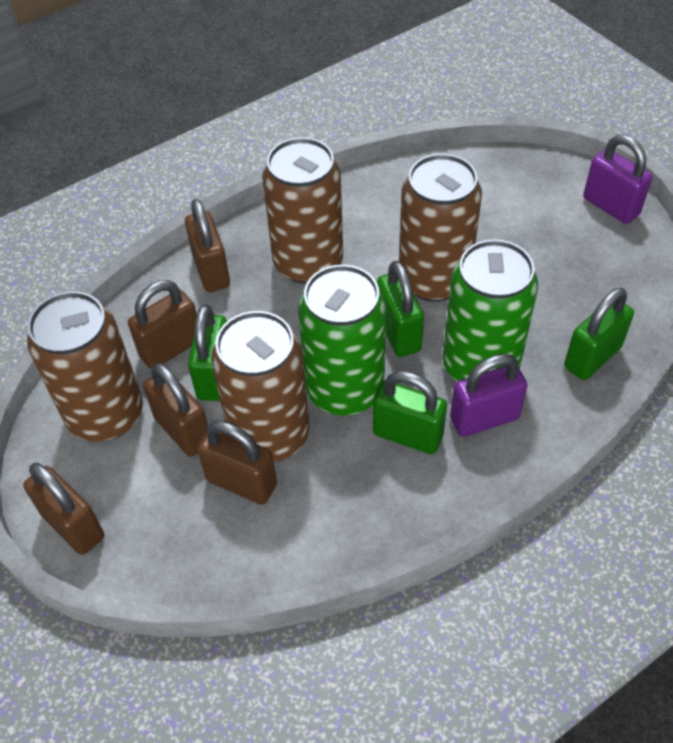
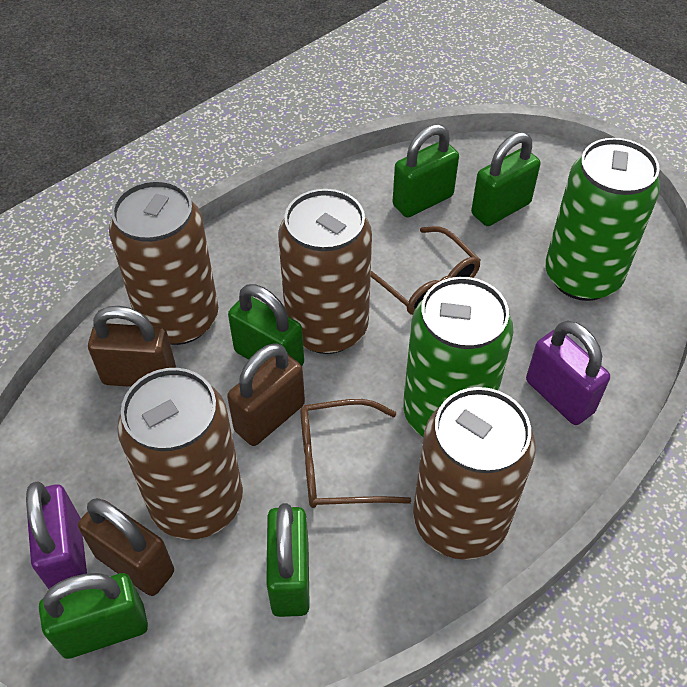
brown glasses: 0 -> 2
brown padlock: 5 -> 3
green padlock: 4 -> 5

